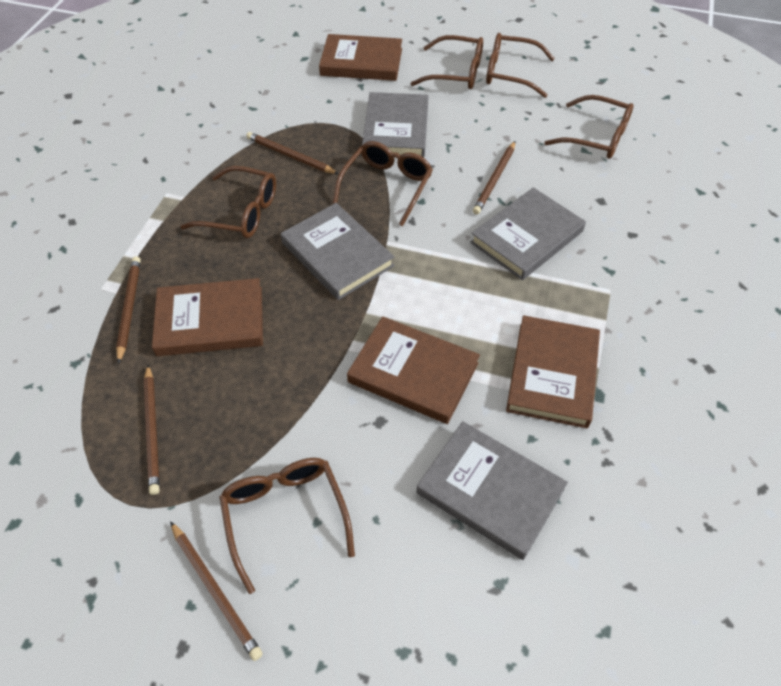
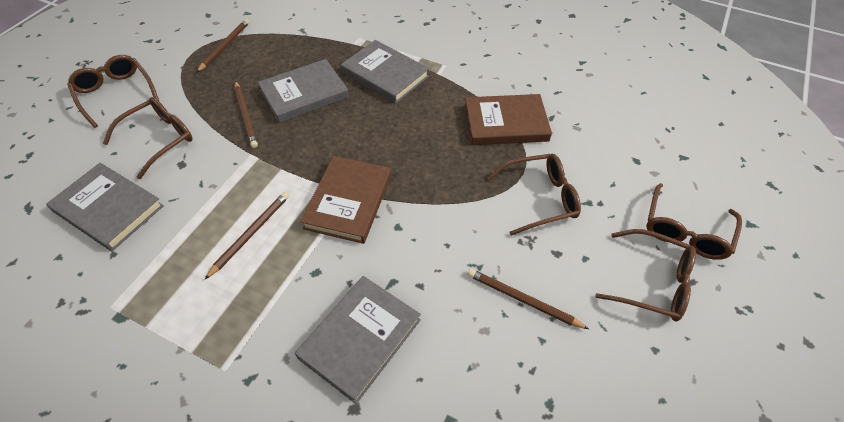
brown book: 4 -> 2
brown glasses: 6 -> 5
brown pencil: 5 -> 4

